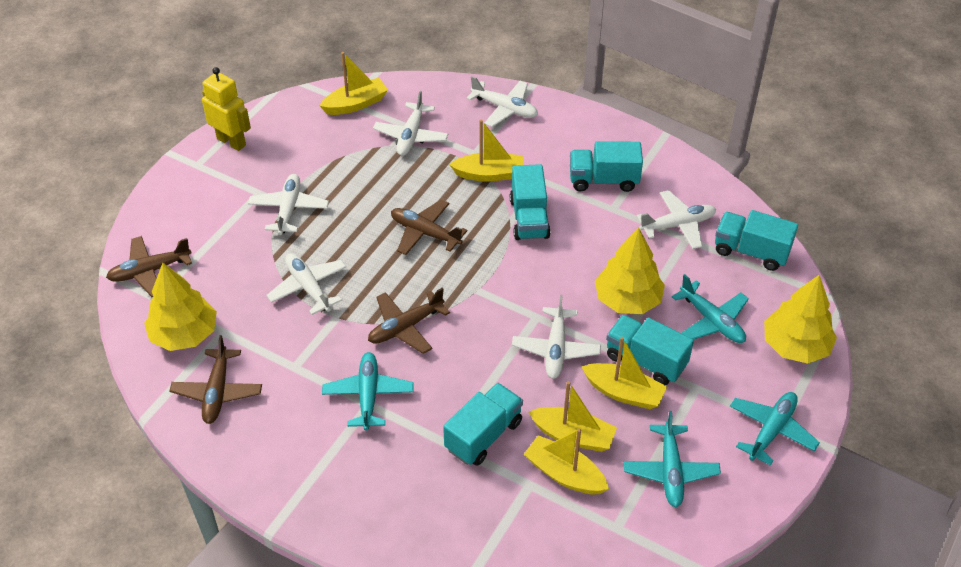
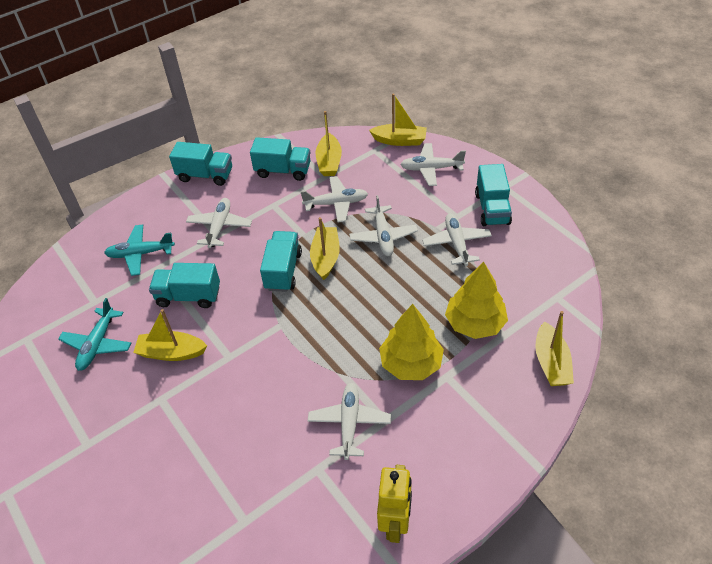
brown plane: 4 -> 0
turquoise plane: 4 -> 2
yellow tree: 3 -> 2

